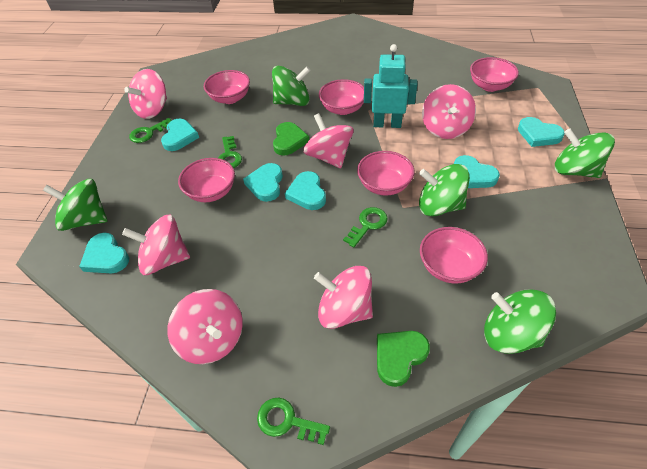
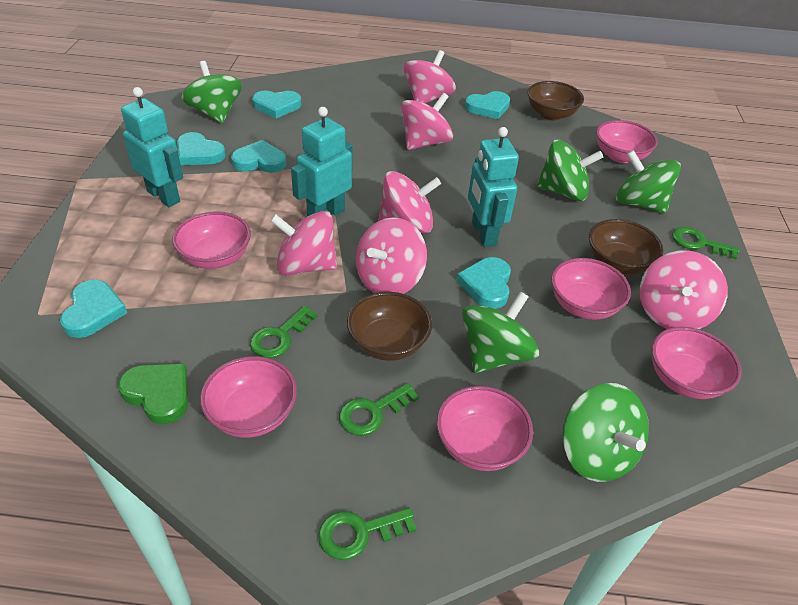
brown bowl: 0 -> 3
green heart: 2 -> 1
turquoise robot: 1 -> 3

